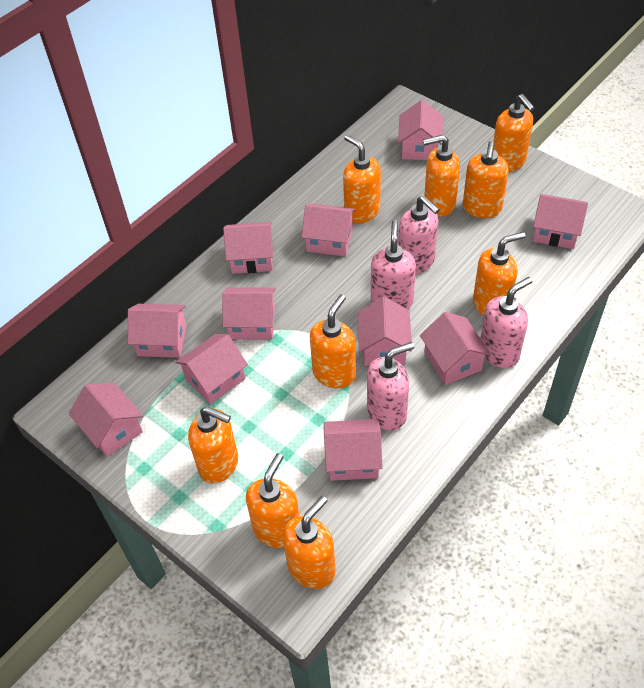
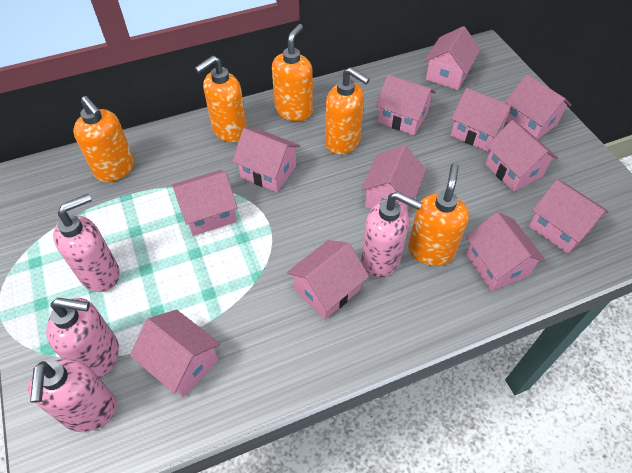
orange soap dispenser: 9 -> 5
pink house: 11 -> 12

